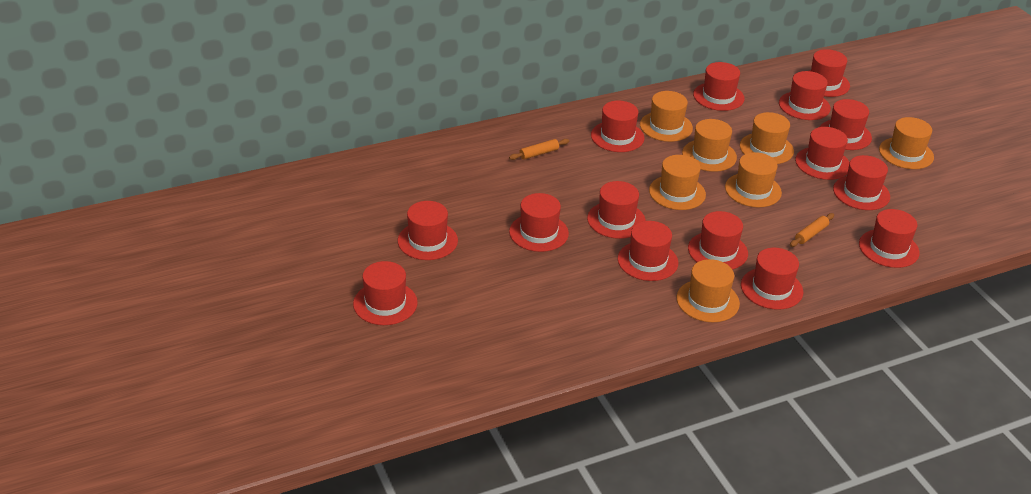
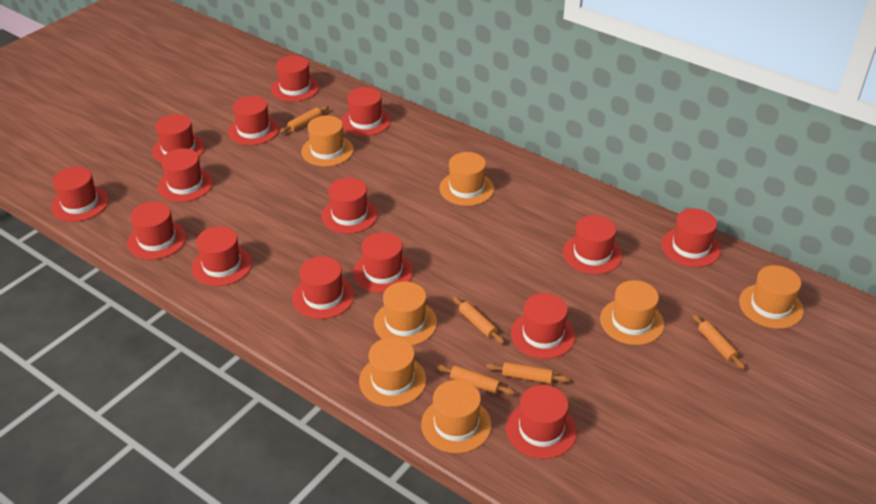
orange rolling pin: 2 -> 5

